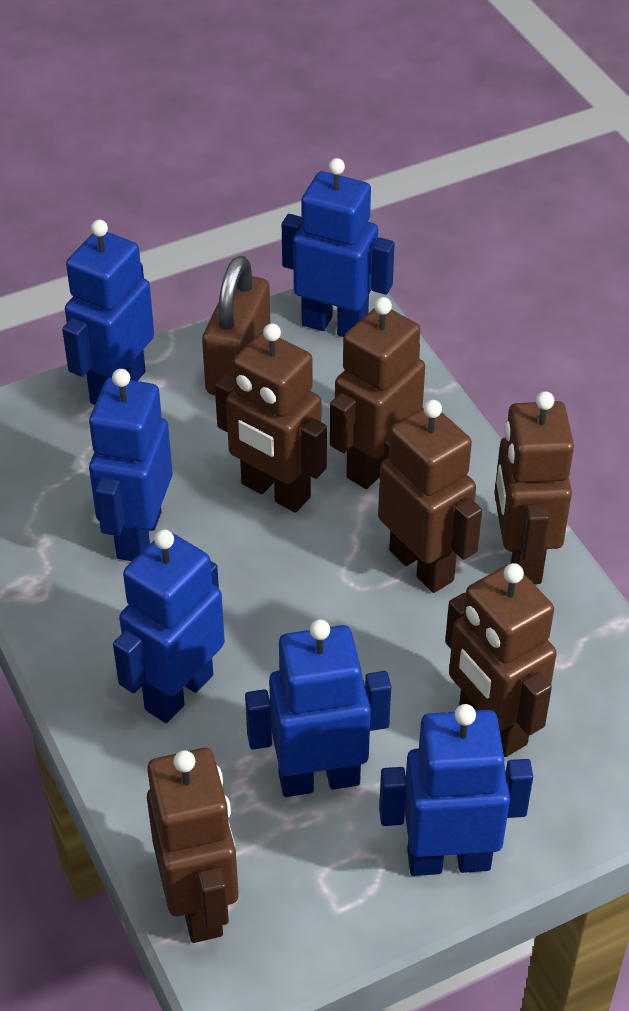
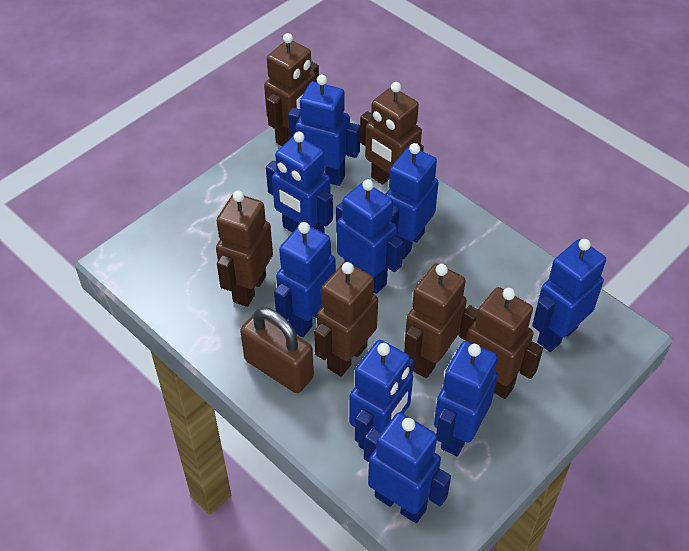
blue robot: 6 -> 9

